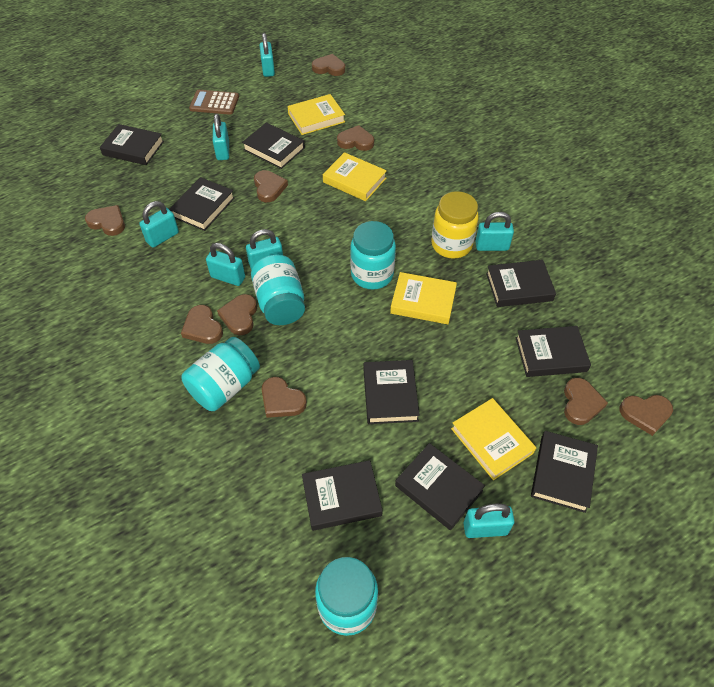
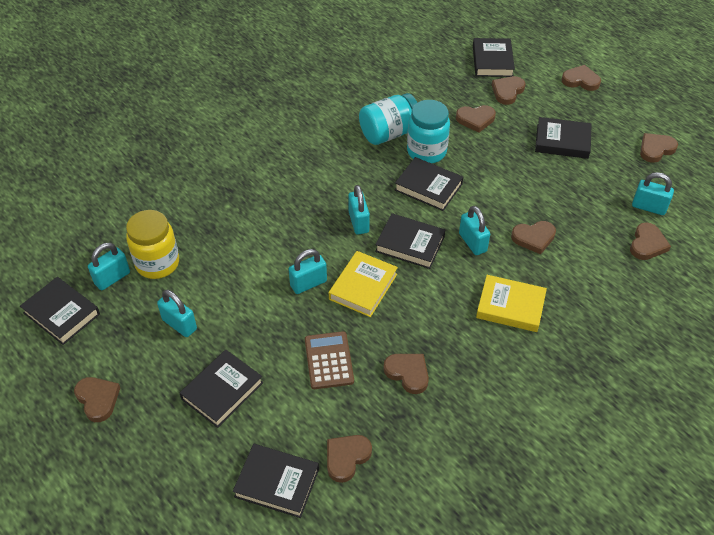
black book: 9 -> 7
turquoise jar: 4 -> 2
turquoise padlock: 7 -> 6
yellow book: 4 -> 2

